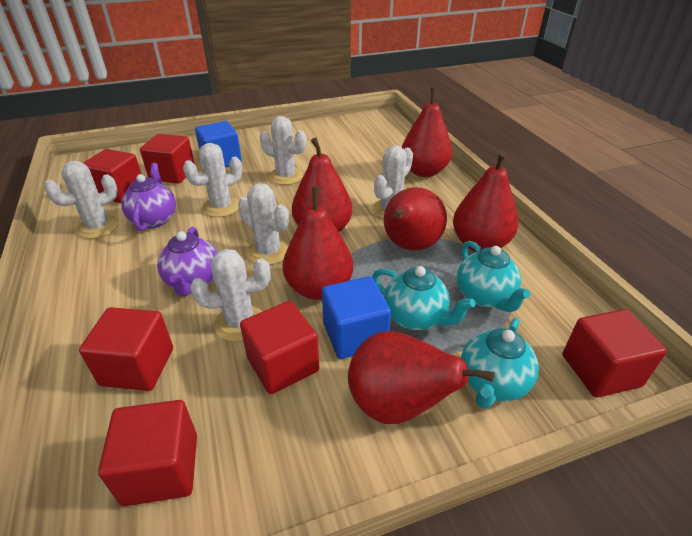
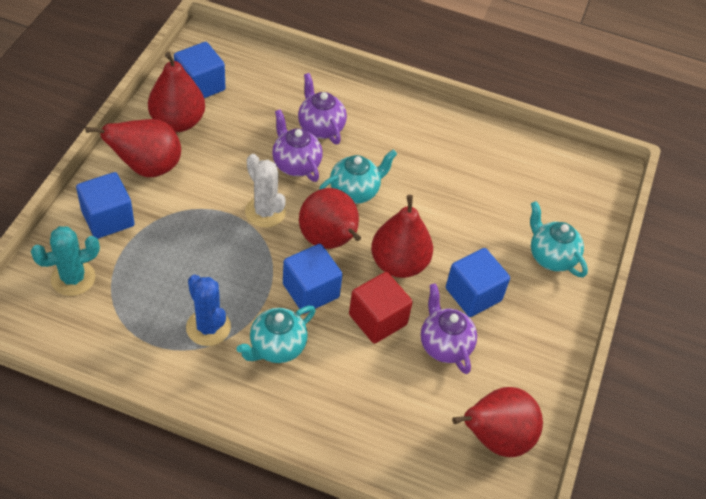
blue cactus: 0 -> 1
blue cube: 2 -> 4
purple teapot: 2 -> 3
red cube: 6 -> 1
red pear: 6 -> 5
turquoise cactus: 0 -> 1
white cactus: 6 -> 1

